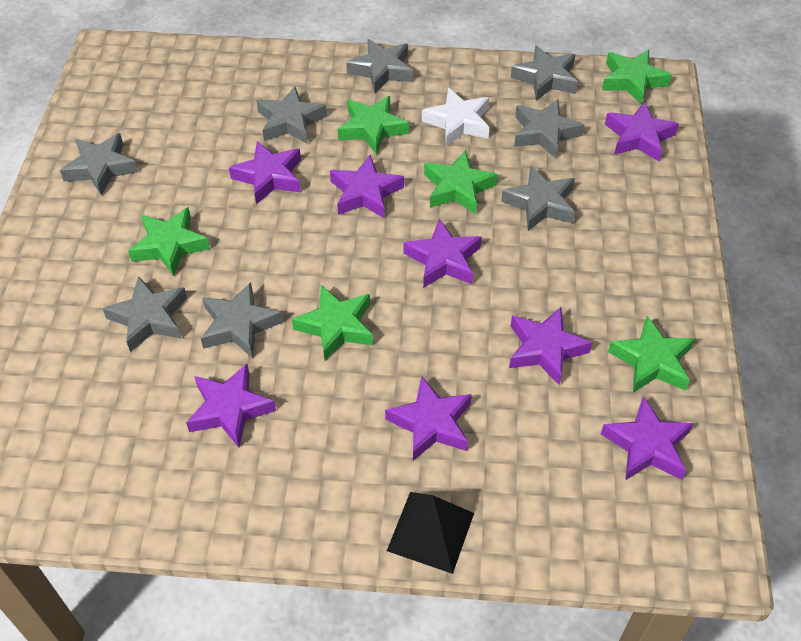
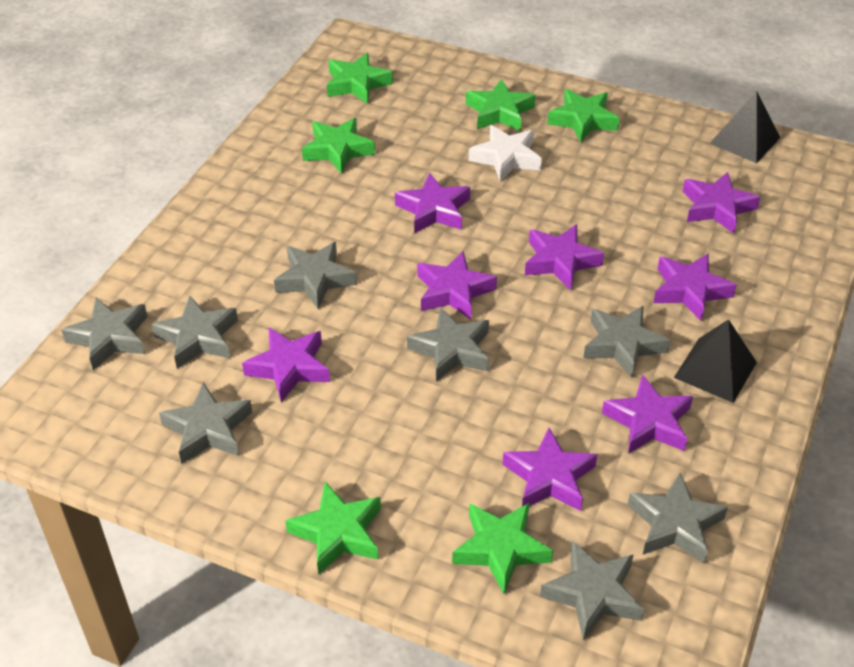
black pyramid: 1 -> 2

